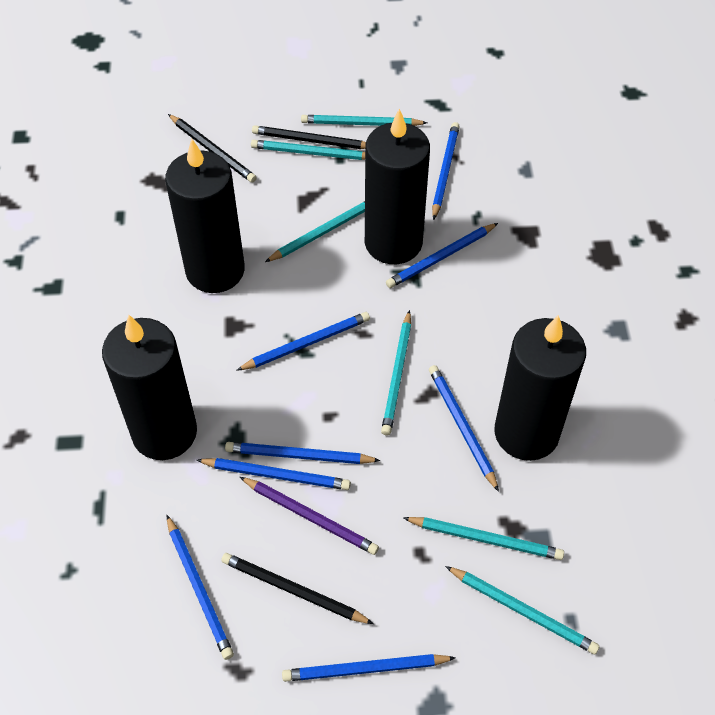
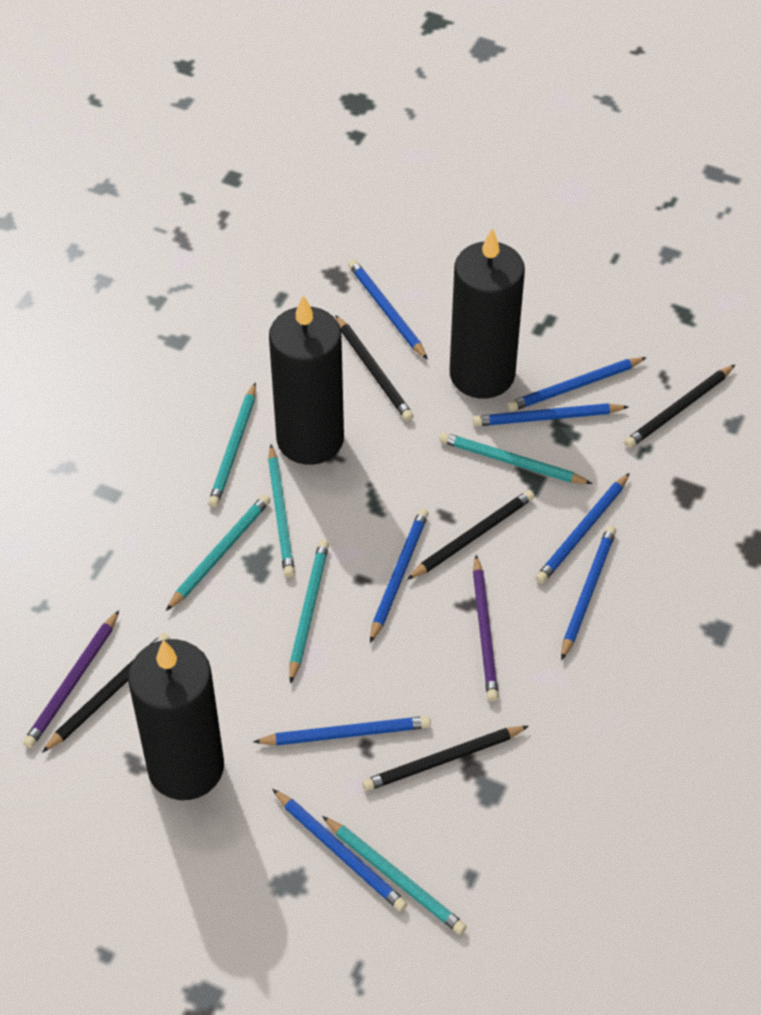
black candle: 4 -> 3
black pencil: 3 -> 5
purple pencil: 1 -> 2

